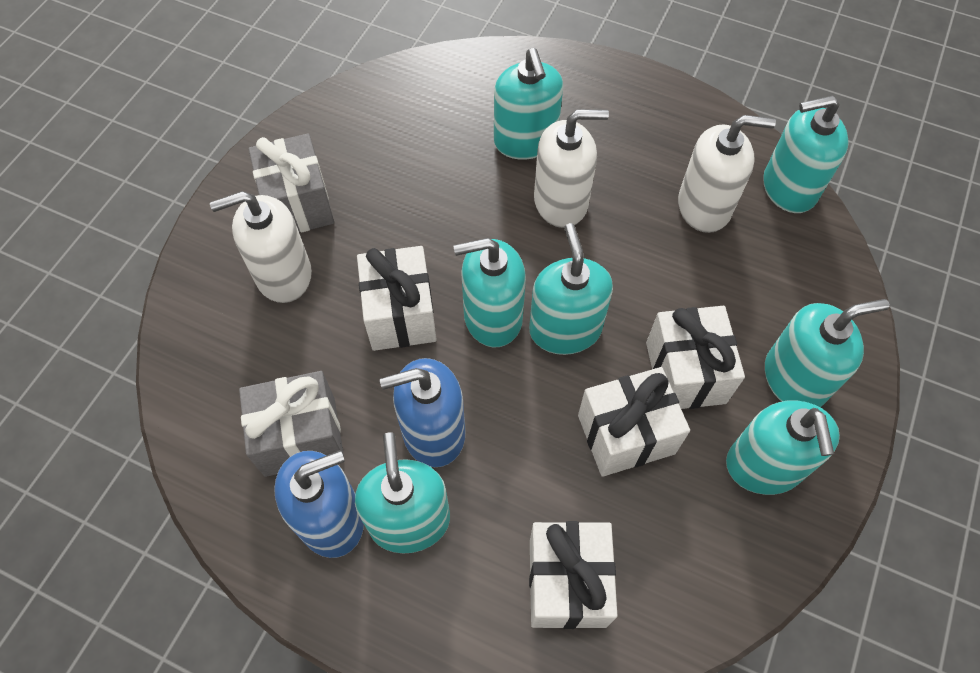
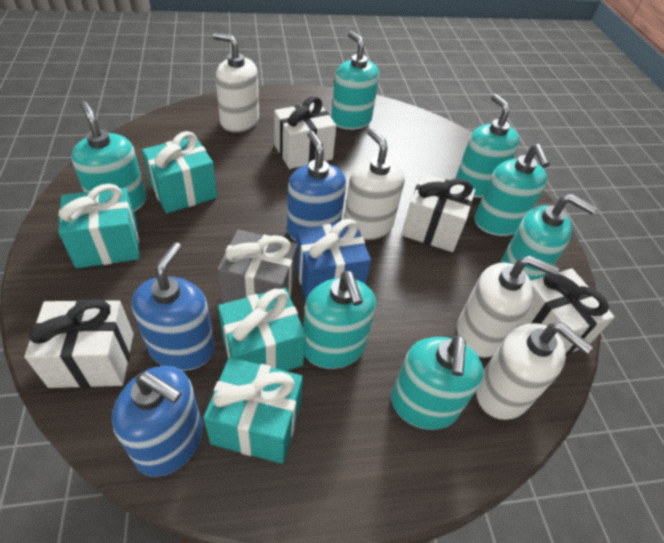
blue gift: 0 -> 1
blue soap dispenser: 2 -> 3
grey gift: 2 -> 1
turquoise gift: 0 -> 4
white soap dispenser: 3 -> 4

